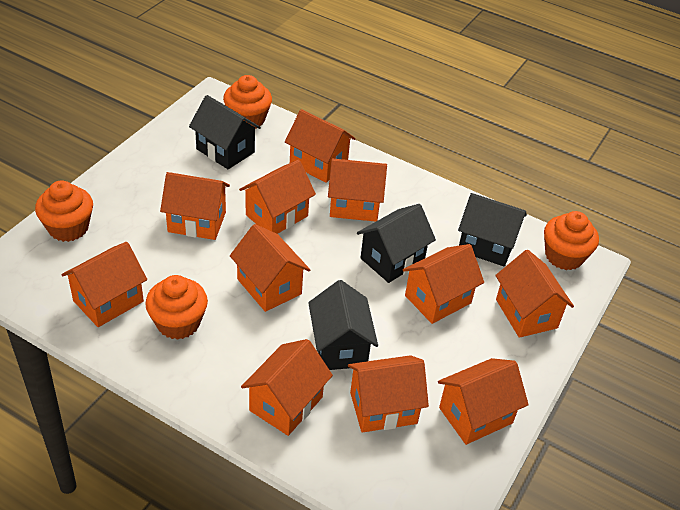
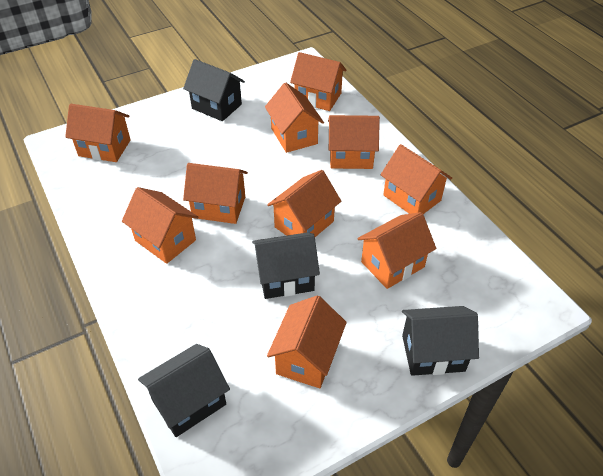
orange cupcake: 4 -> 0
orange house: 11 -> 10

